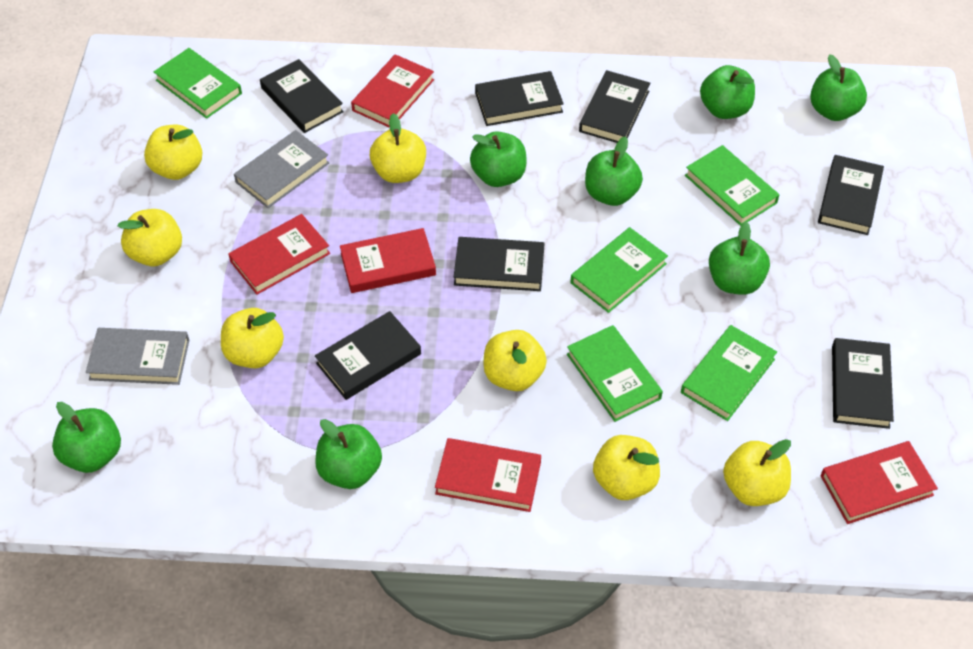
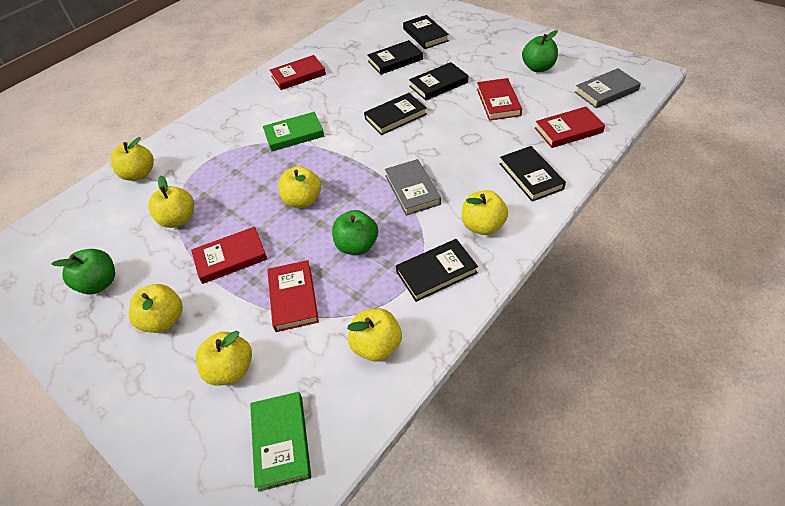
black book: 7 -> 6
green apple: 7 -> 3
green book: 5 -> 2

